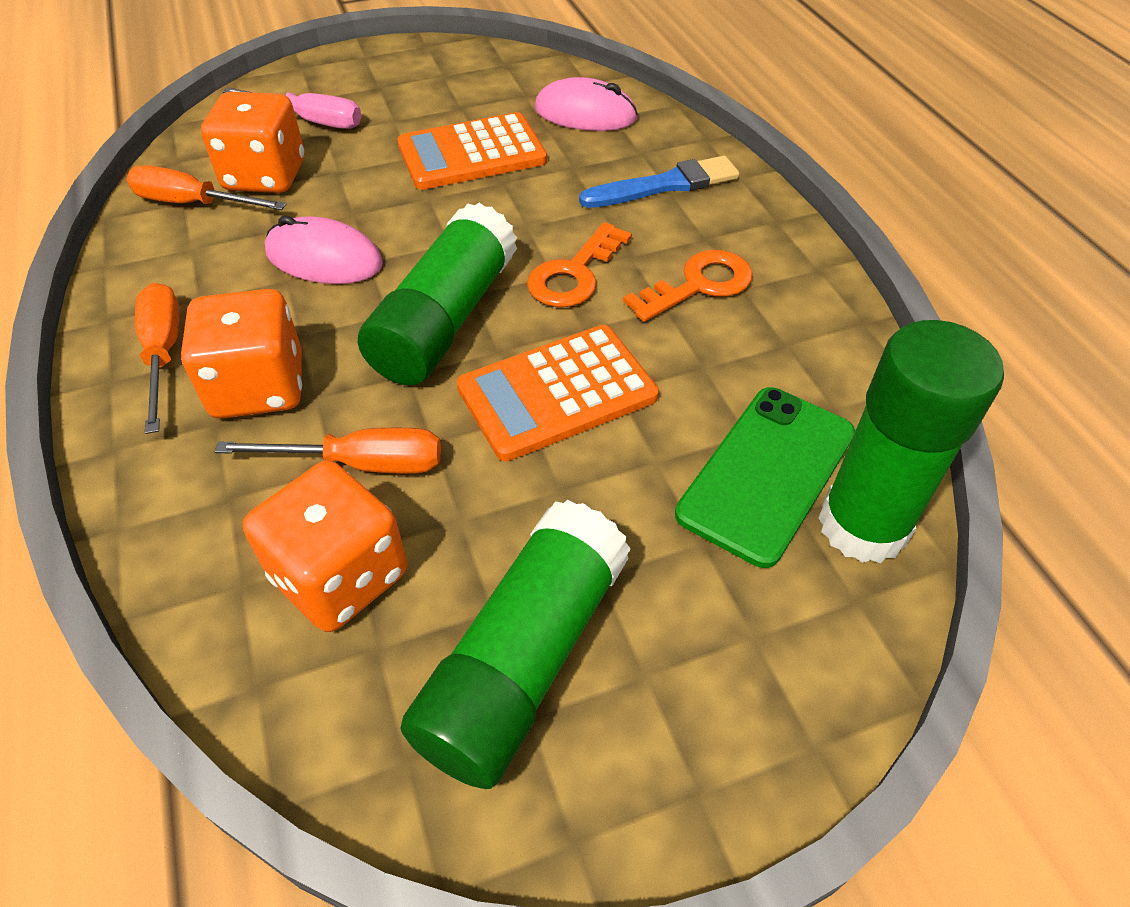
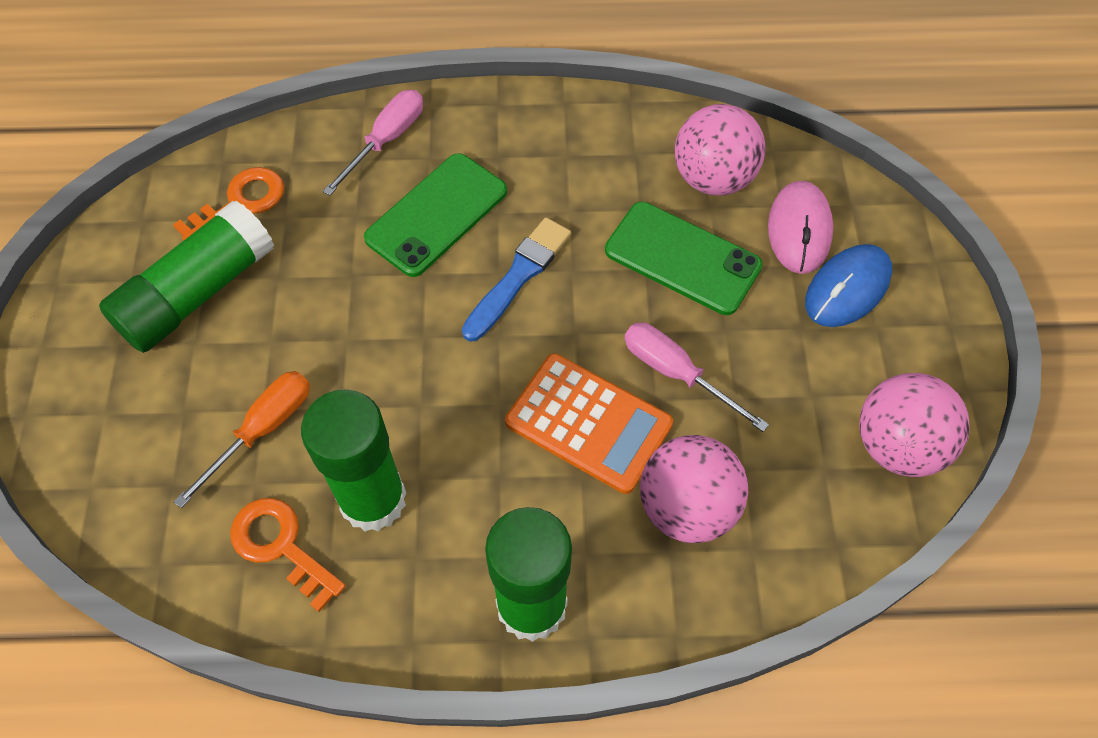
blue mouse: 0 -> 1
green phone: 1 -> 2
orange calculator: 2 -> 1
orange dice: 3 -> 0
orange screwdriver: 3 -> 1
pink ball: 0 -> 3
pink mouse: 2 -> 1
pink screwdriver: 1 -> 2

